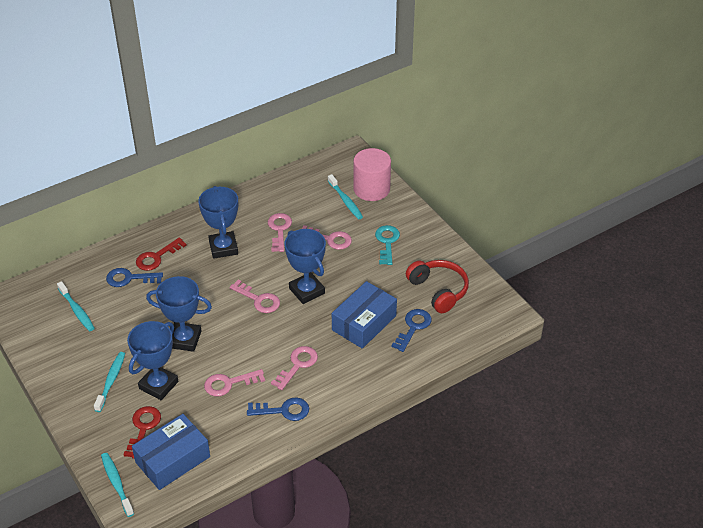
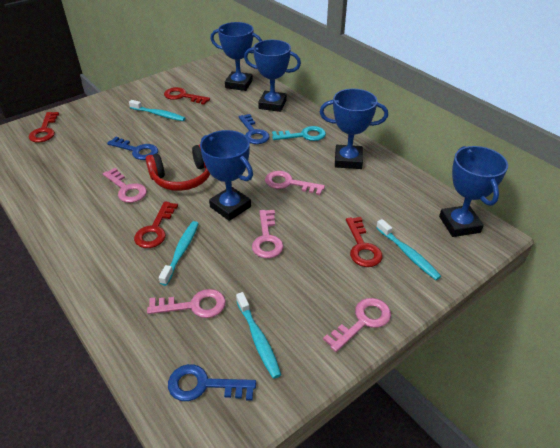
blue box: 2 -> 0
blue trophy: 4 -> 5
pink cylinder: 1 -> 0
red key: 2 -> 4

